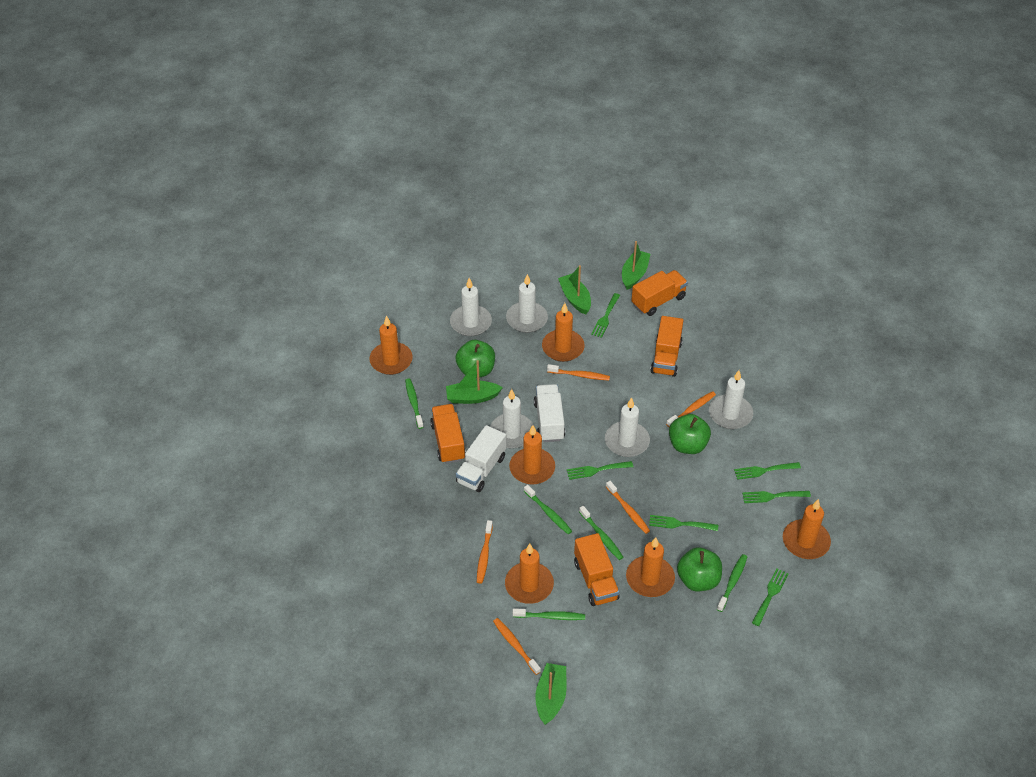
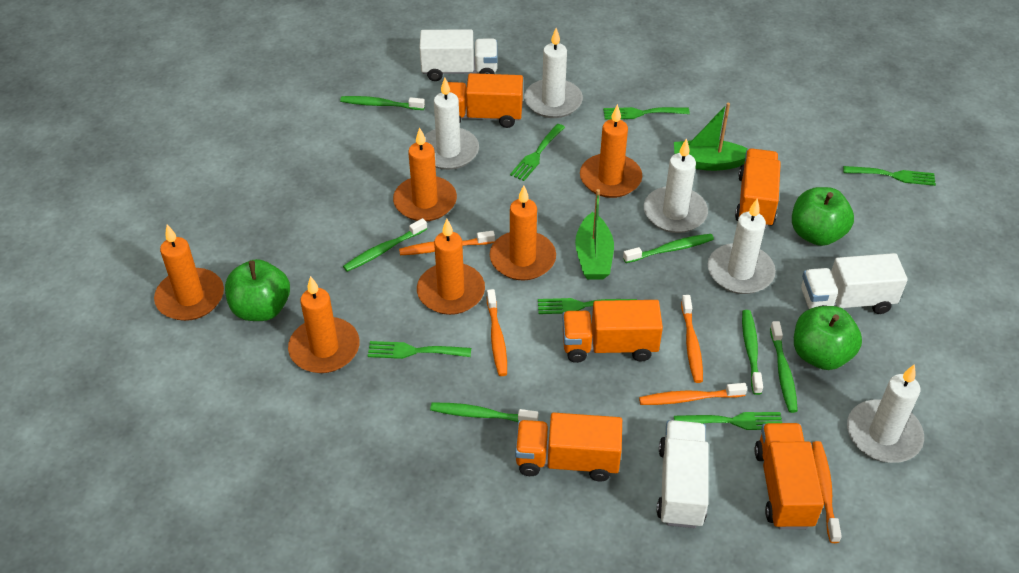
green boat: 4 -> 2
green toothbrush: 5 -> 6
orange truck: 4 -> 5
white truck: 2 -> 3

